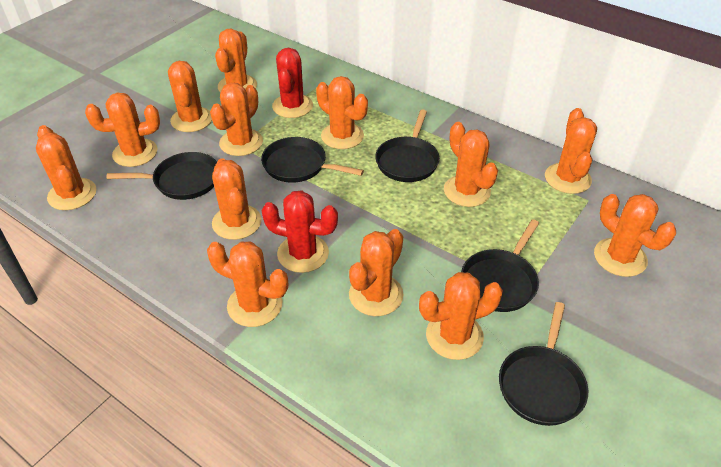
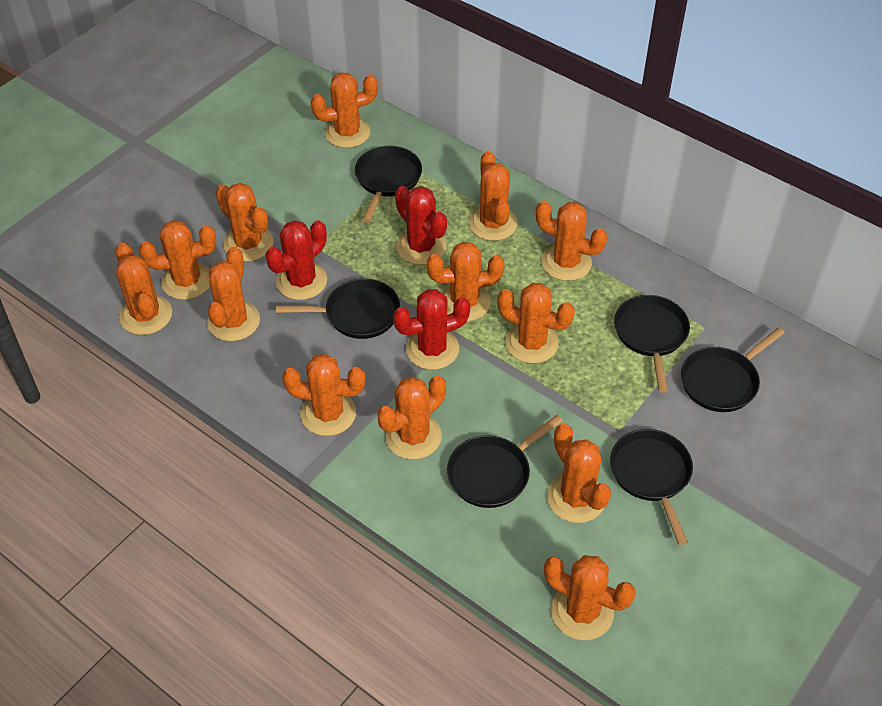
black pan: 5 -> 6
red cactus: 2 -> 3

